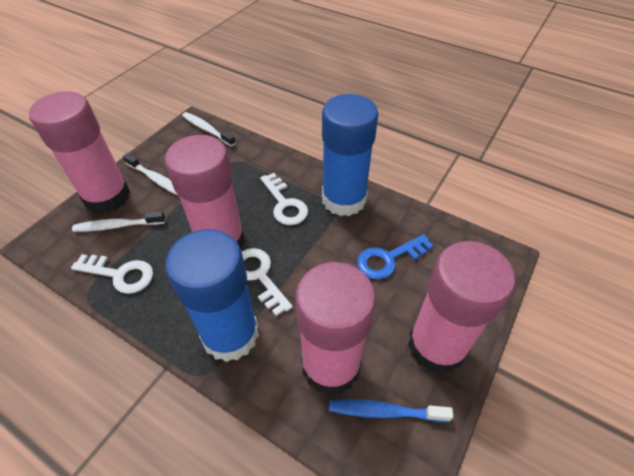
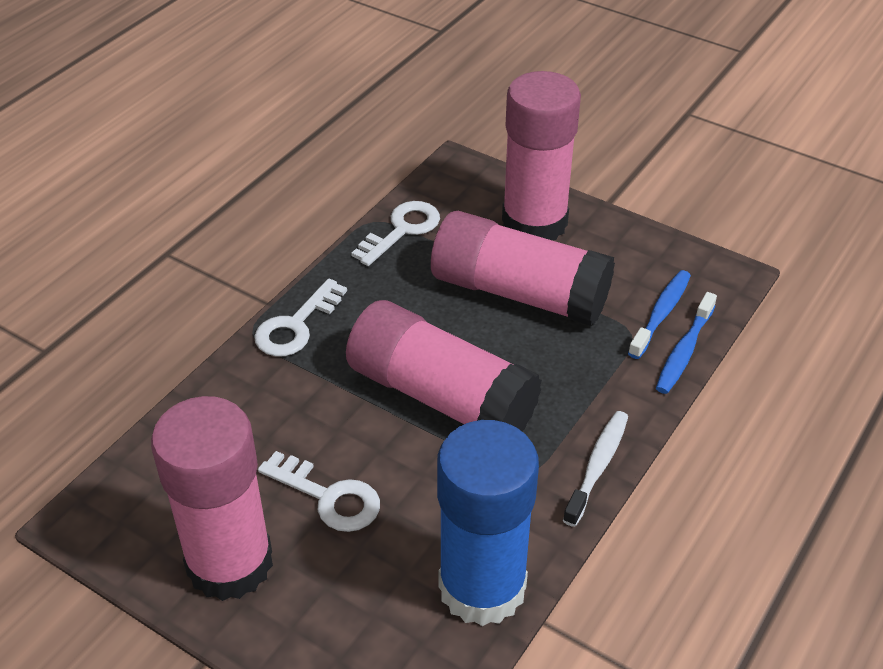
blue glue stick: 2 -> 1
blue key: 1 -> 0
blue toothbrush: 1 -> 2
white toothbrush: 3 -> 1

